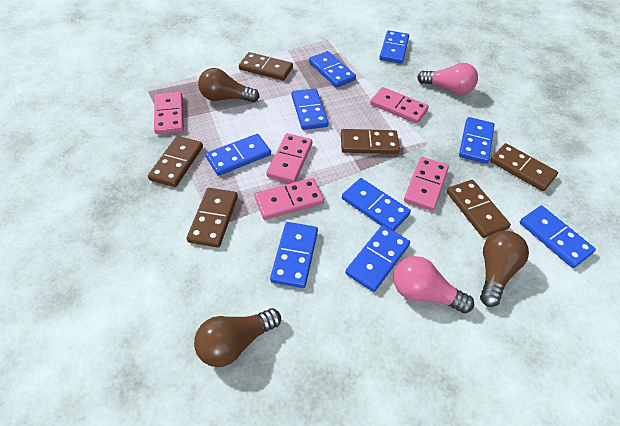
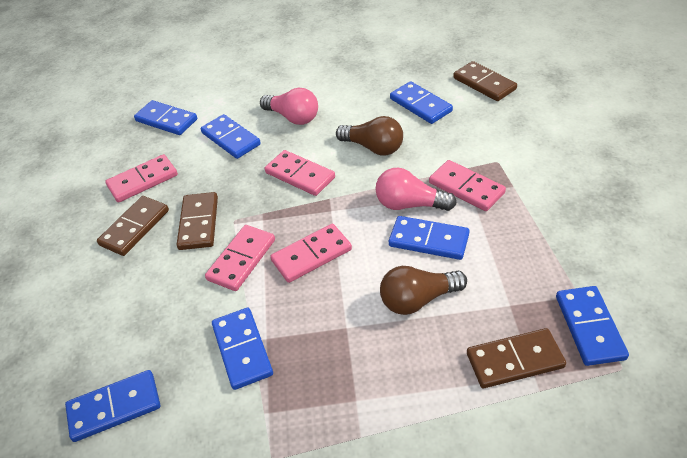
blue domino: 9 -> 7
brown domino: 6 -> 4
brown light bulb: 3 -> 2

